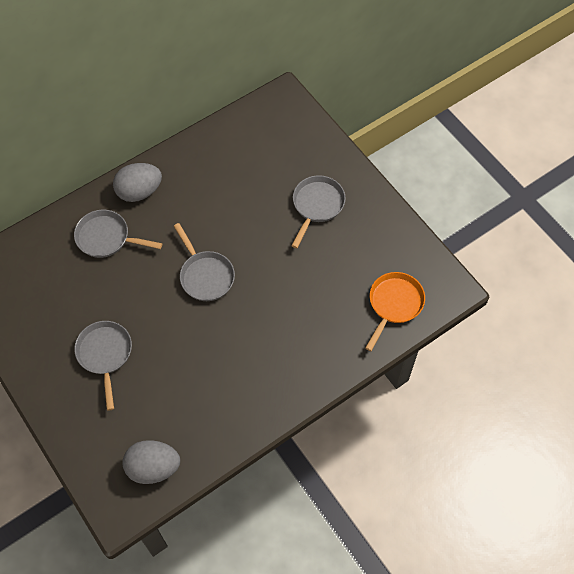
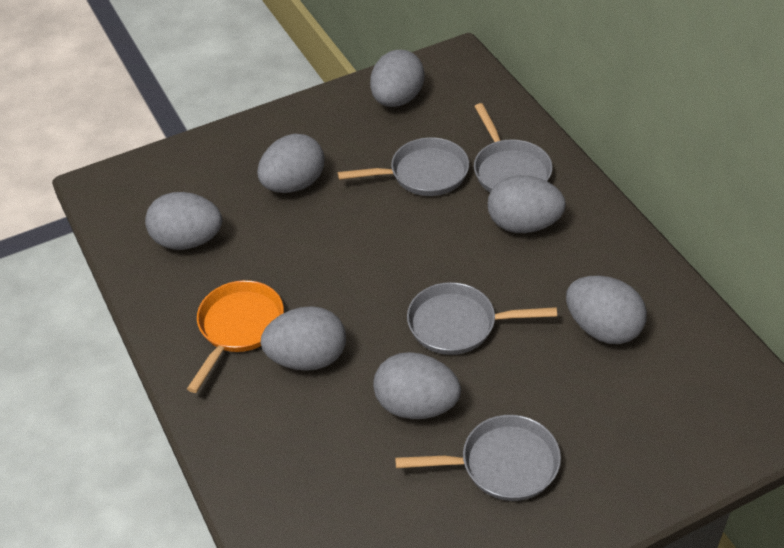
grey egg: 2 -> 7

